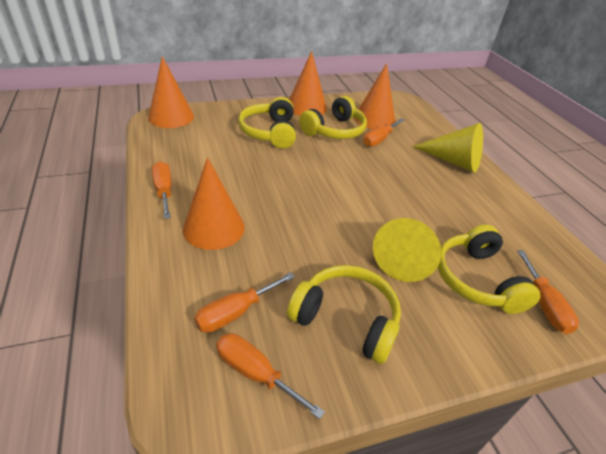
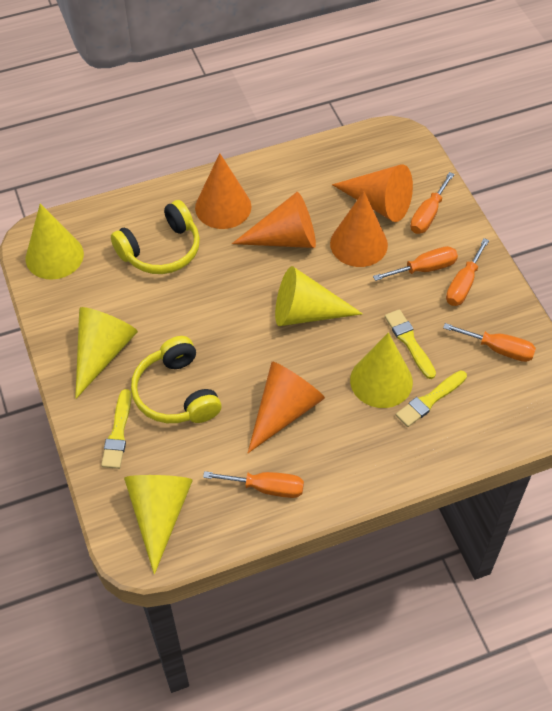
orange cone: 4 -> 5
yellow brush: 0 -> 3
yellow cone: 2 -> 5
yellow headphones: 4 -> 2

